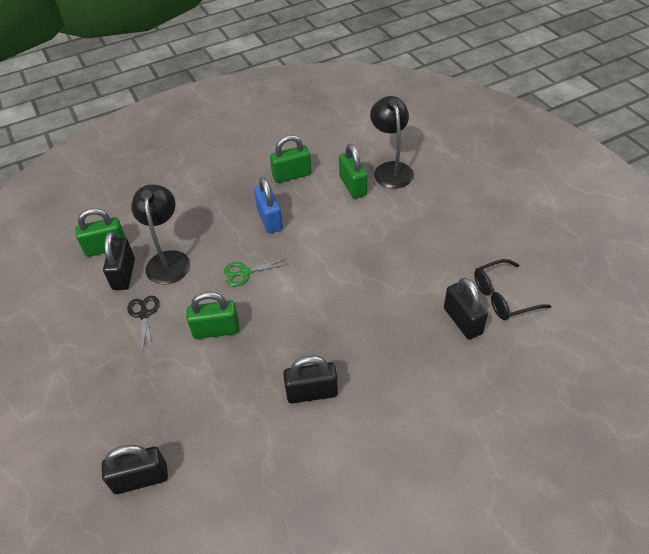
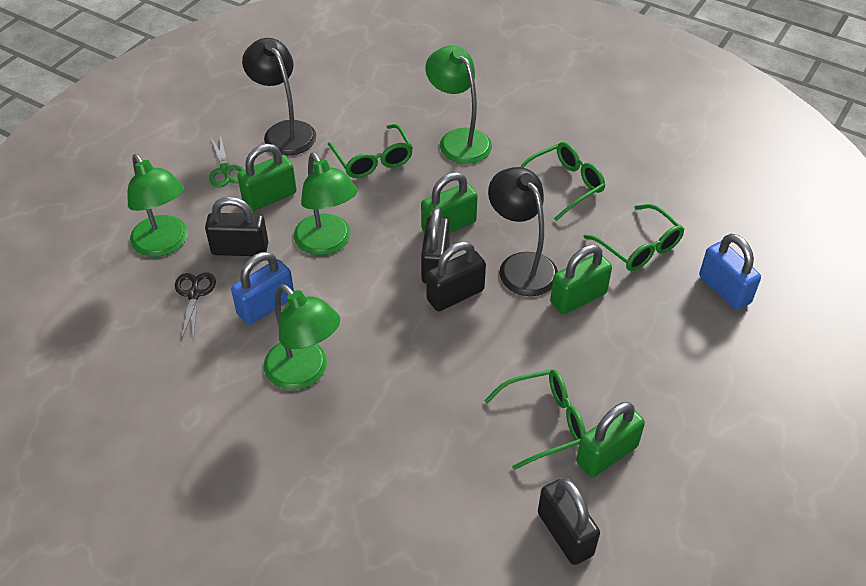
black glasses: 1 -> 0
blue padlock: 1 -> 2
green glasses: 0 -> 4
green lamp: 0 -> 4

